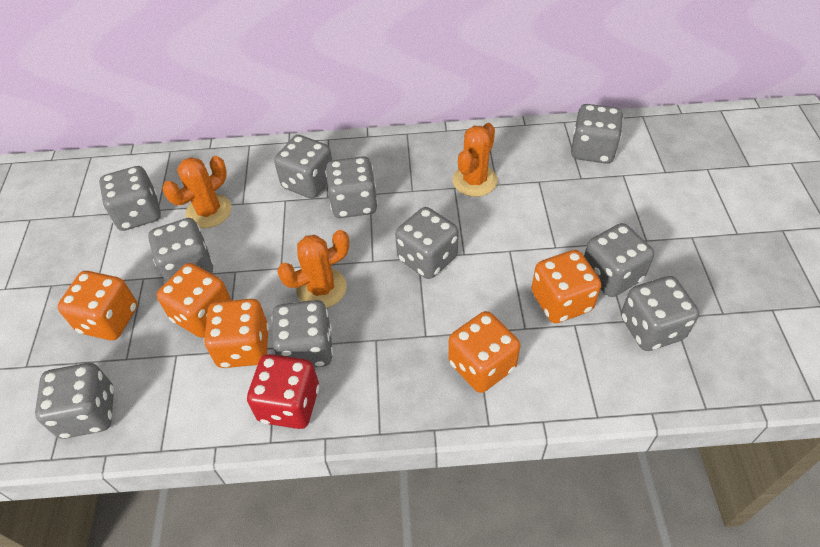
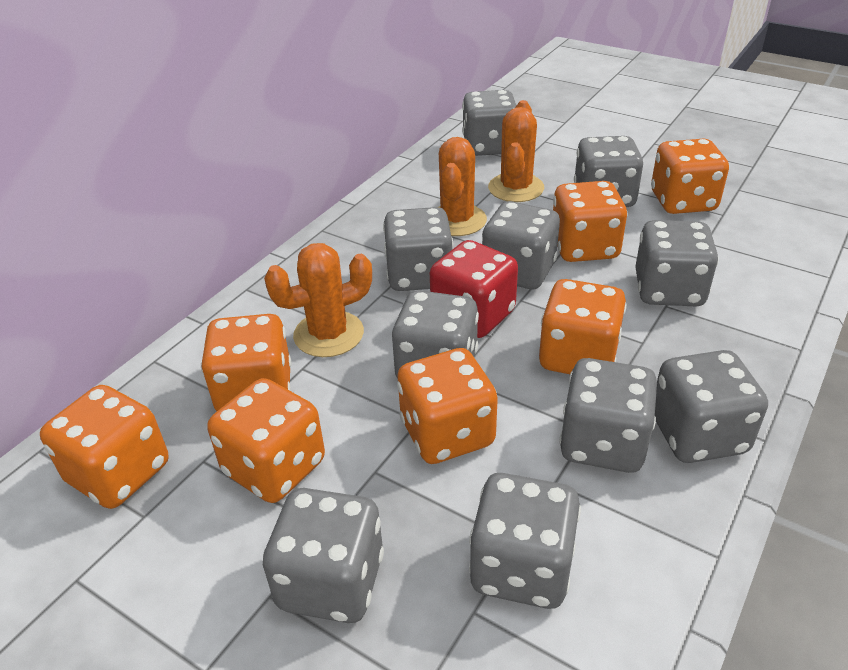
orange dice: 5 -> 7

